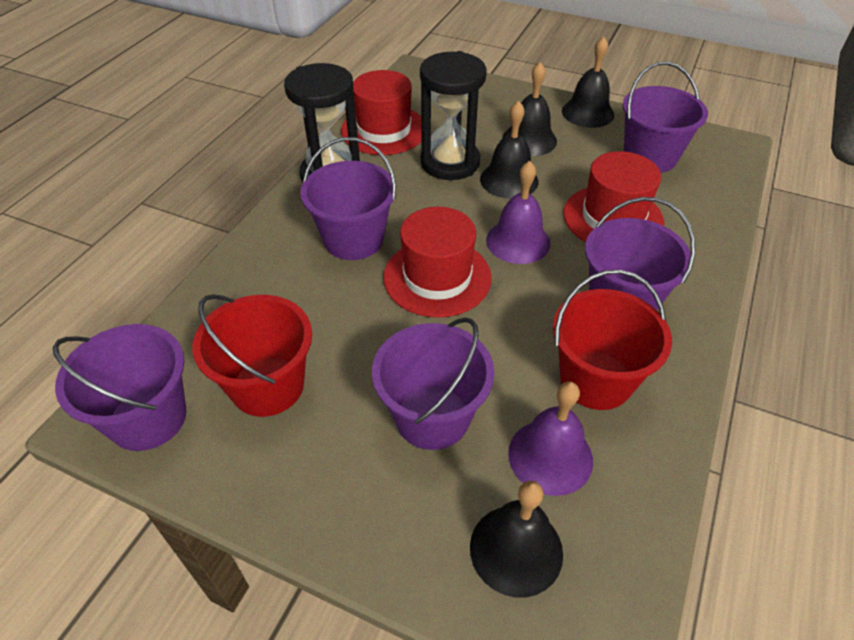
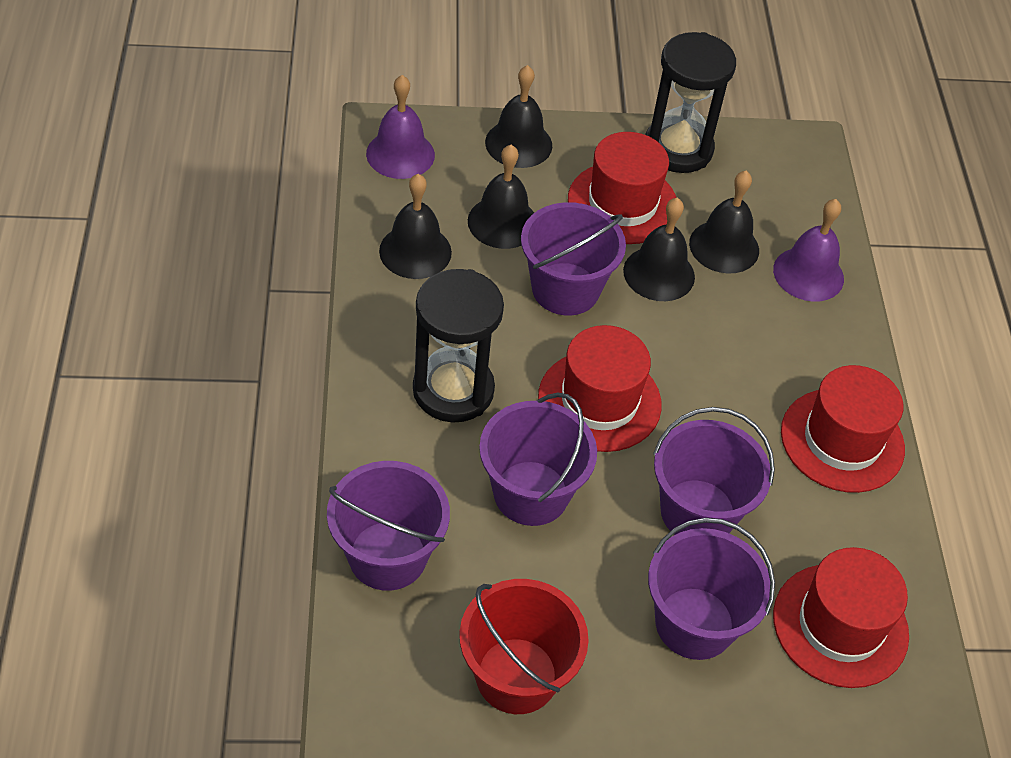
black bell: 4 -> 5
red bucket: 2 -> 1
red hat: 3 -> 4

